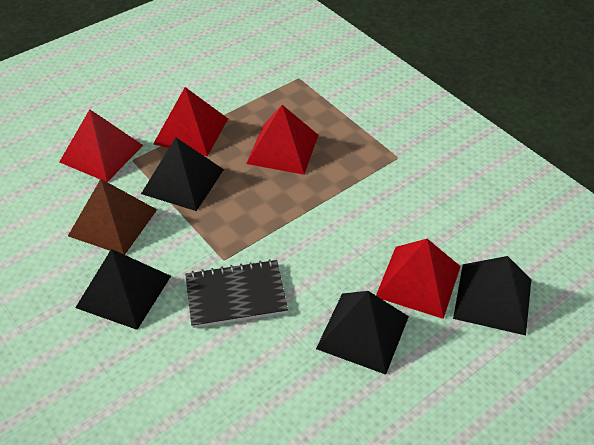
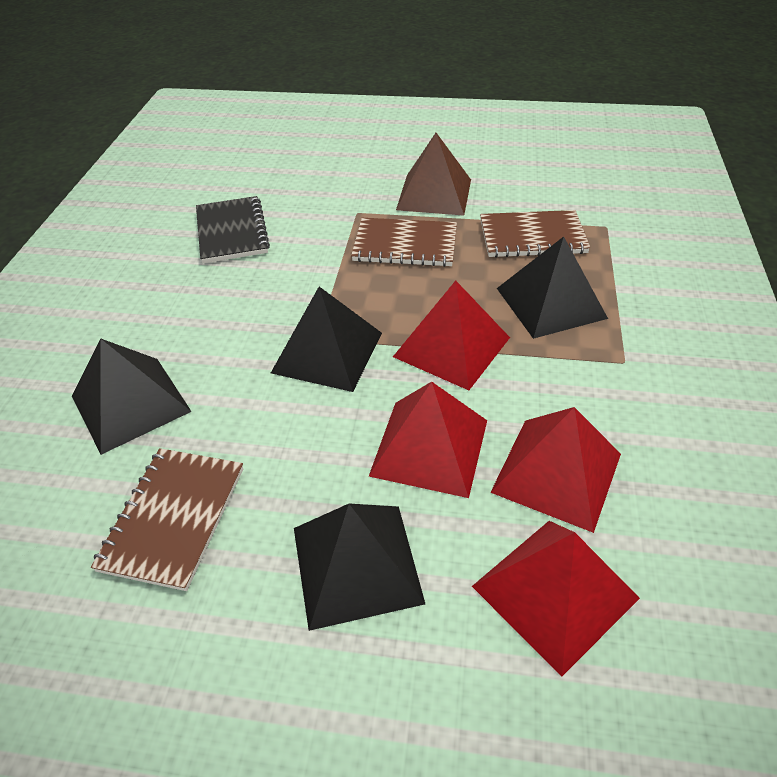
brown notebook: 0 -> 3

